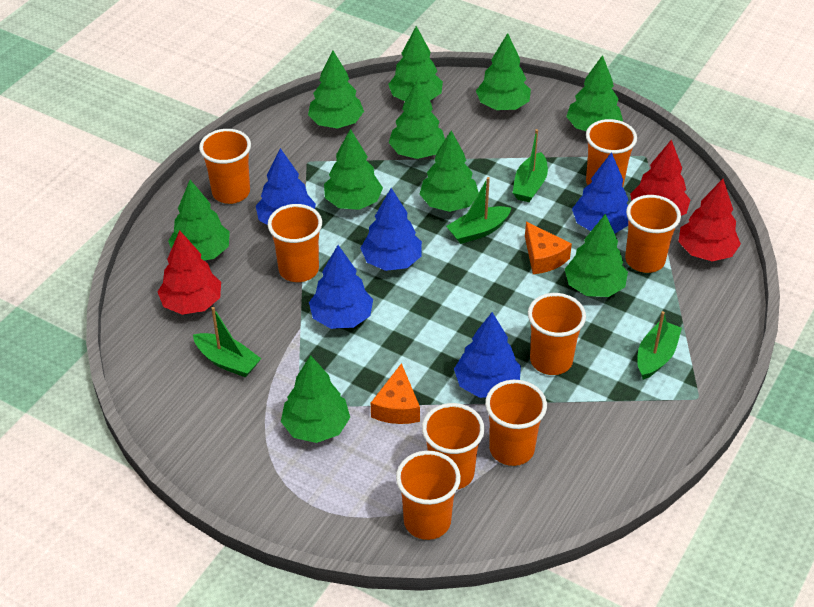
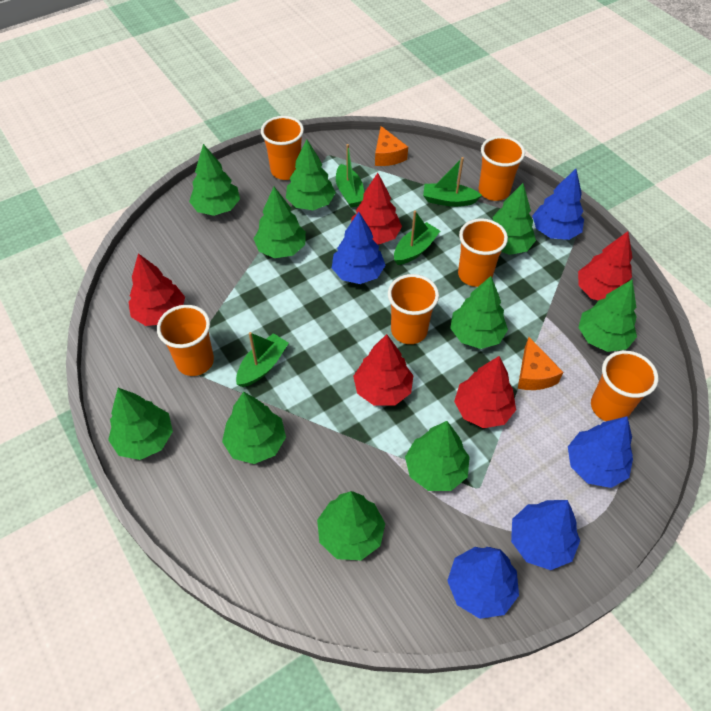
orange cup: 8 -> 6
red tree: 3 -> 5

